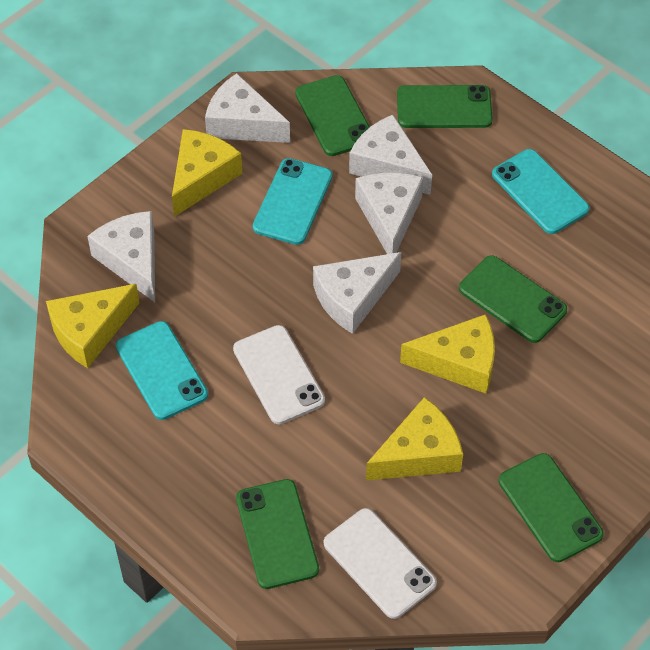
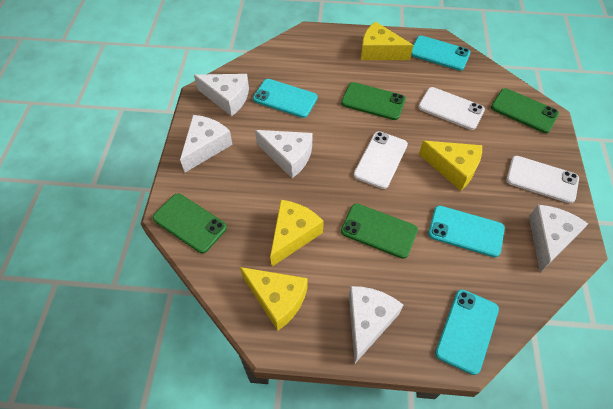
green phone: 5 -> 4
turquoise phone: 3 -> 4
white phone: 2 -> 3

